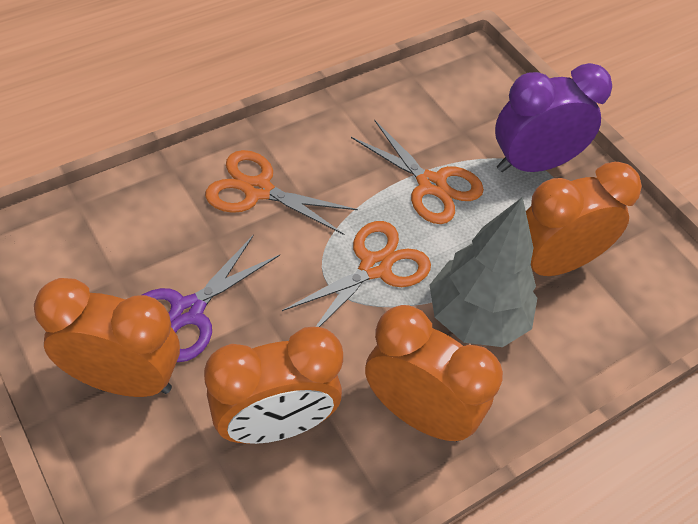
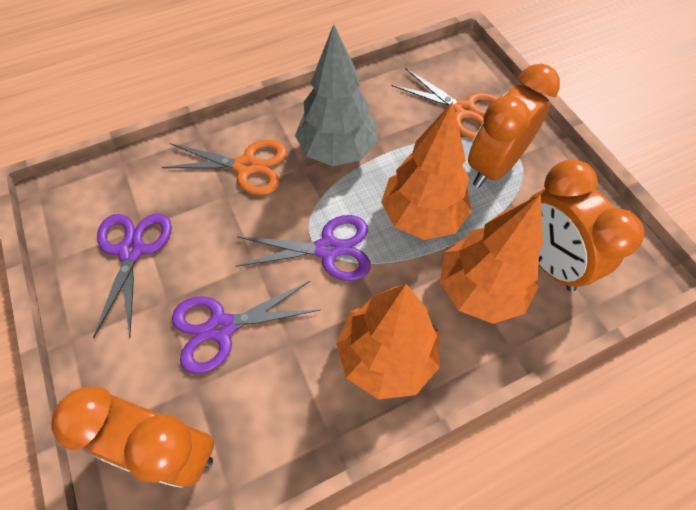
orange clock: 4 -> 3
orange scissors: 3 -> 2
orange tree: 0 -> 3
purple clock: 1 -> 0
purple scissors: 1 -> 3

